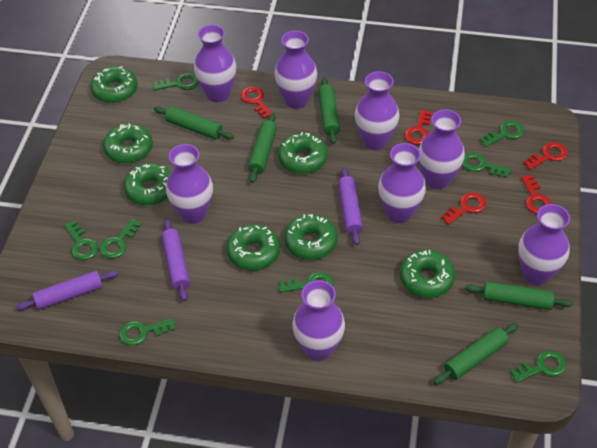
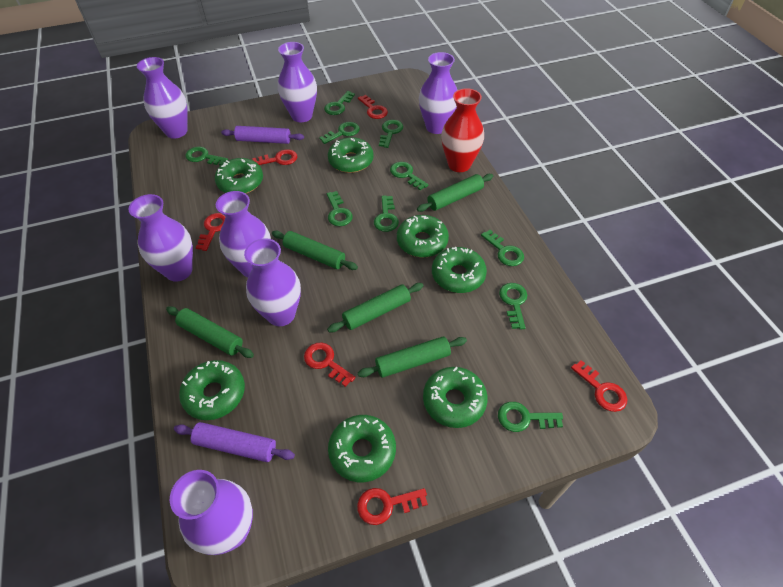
green key: 8 -> 10
purple rolling pin: 3 -> 2
purple vase: 8 -> 7
red key: 5 -> 6
red vase: 0 -> 1

